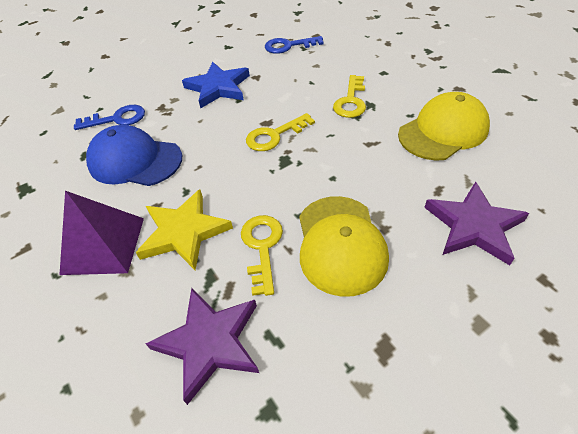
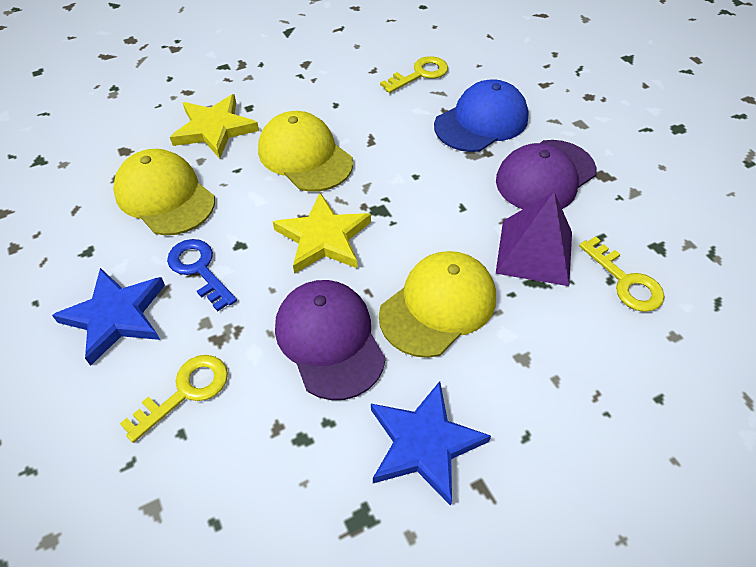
blue key: 2 -> 1
blue star: 1 -> 2
purple cap: 0 -> 2
purple star: 2 -> 0
yellow cap: 2 -> 3
yellow star: 1 -> 2

